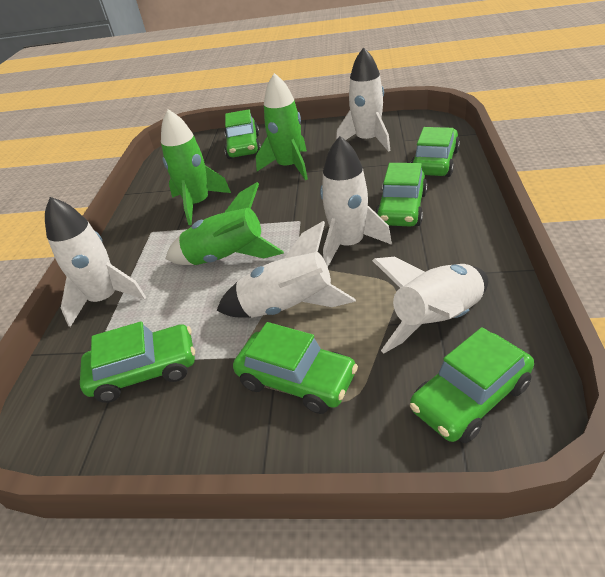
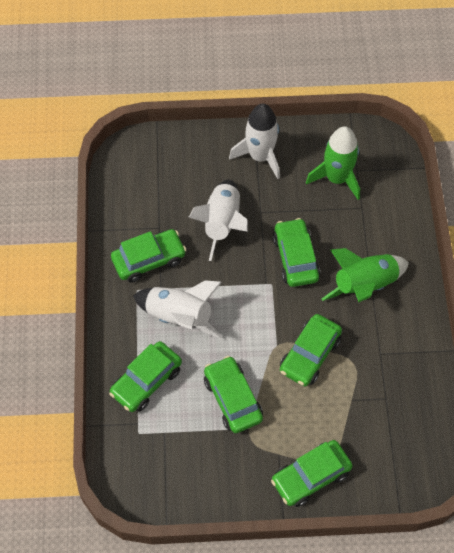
green rocket: 3 -> 2
white rocket: 5 -> 3

